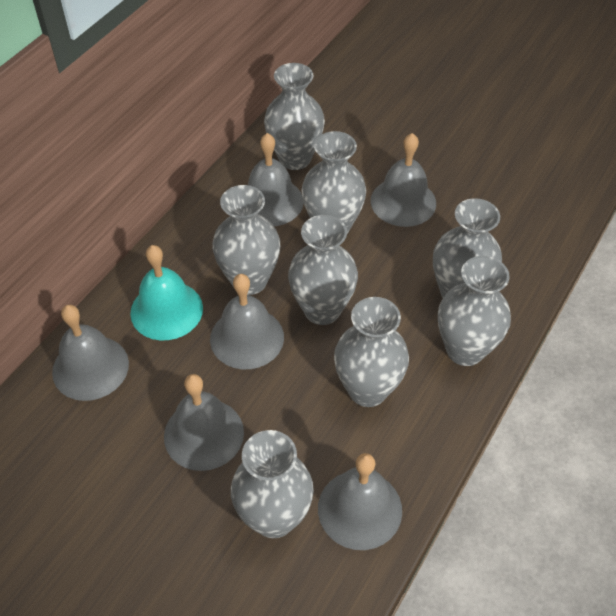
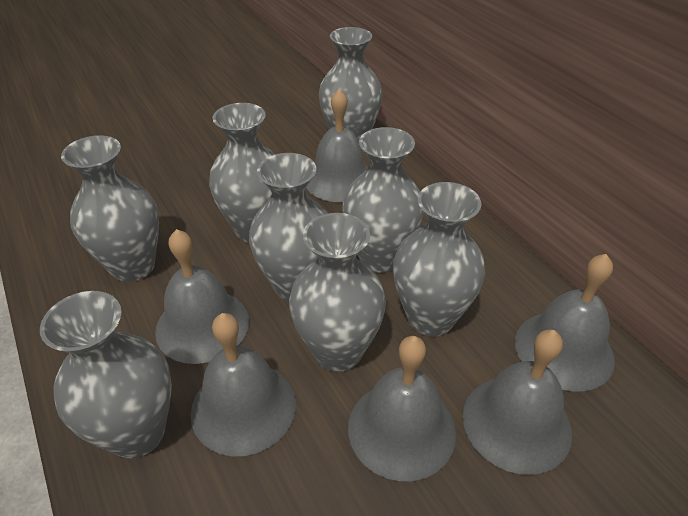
turquoise bell: 1 -> 0

